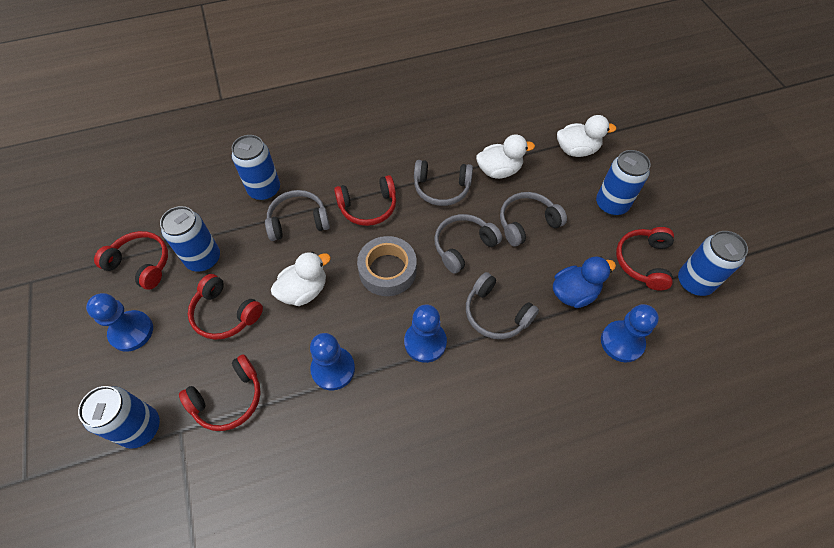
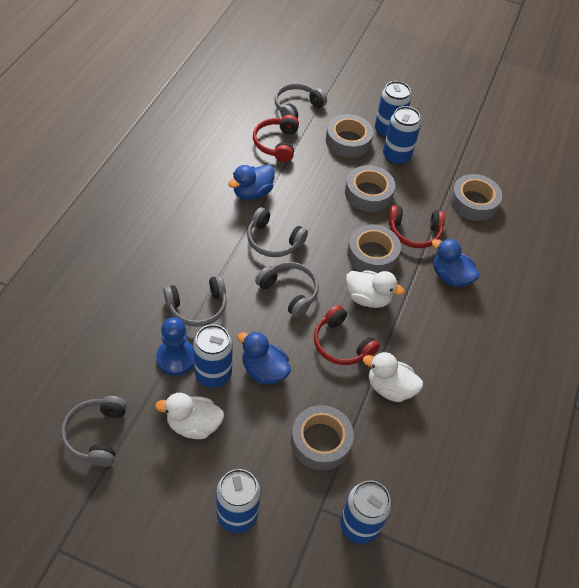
blue duck: 1 -> 3
blue pawn: 4 -> 1
grey tape: 1 -> 5
red headphones: 5 -> 3

